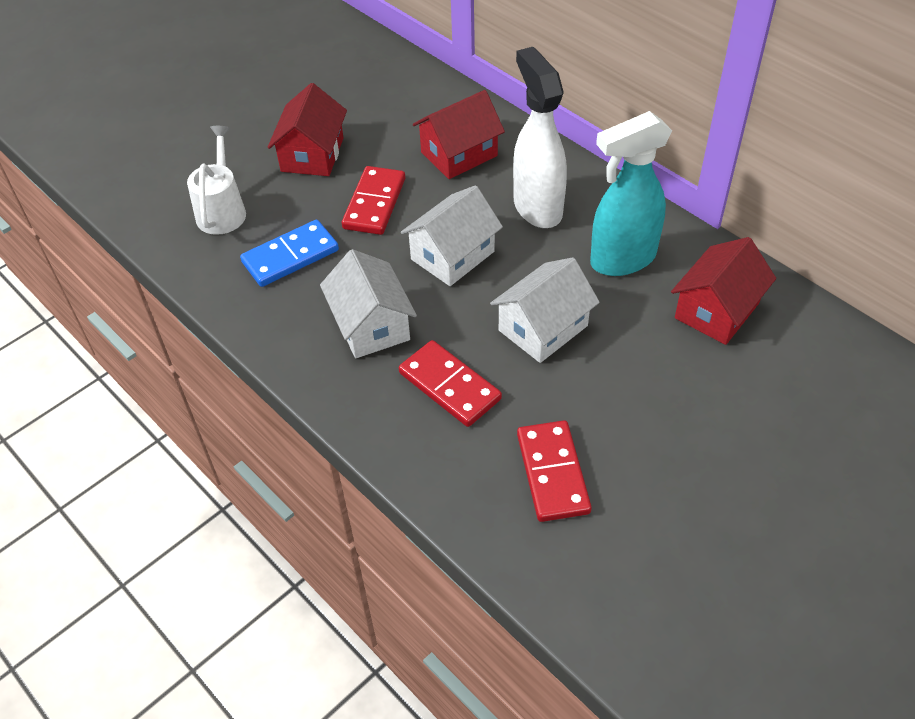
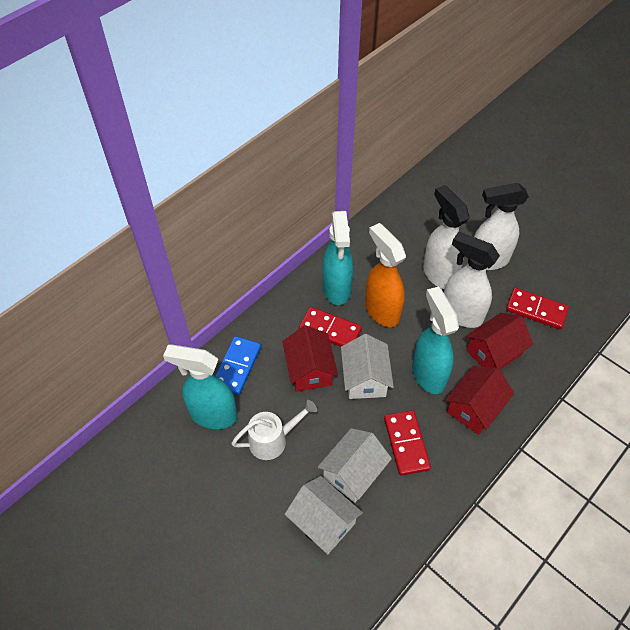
orange spray bottle: 0 -> 1
turquoise spray bottle: 1 -> 3
white spray bottle: 1 -> 3

